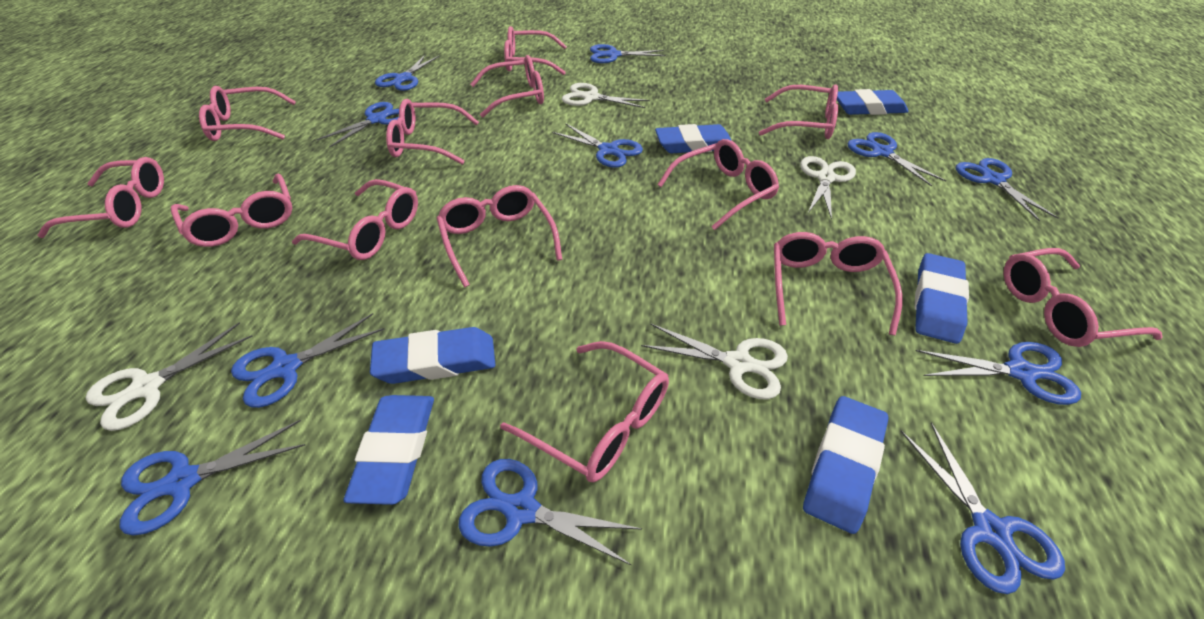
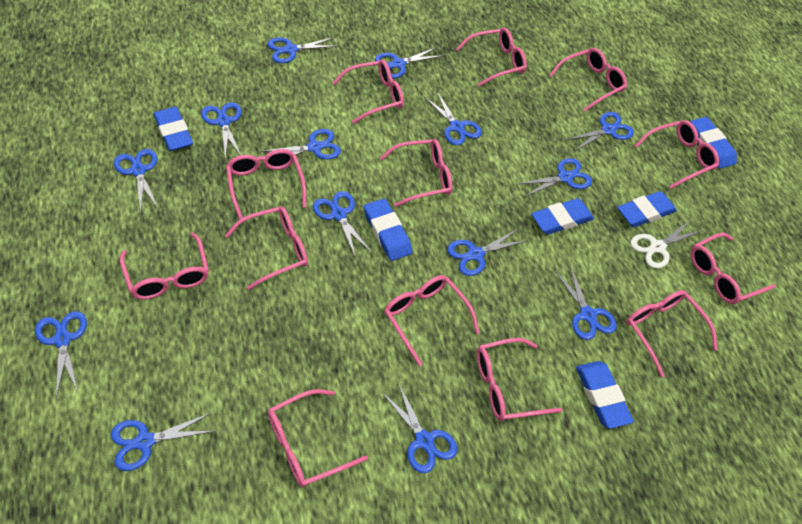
blue scissors: 11 -> 14
white scissors: 4 -> 1

